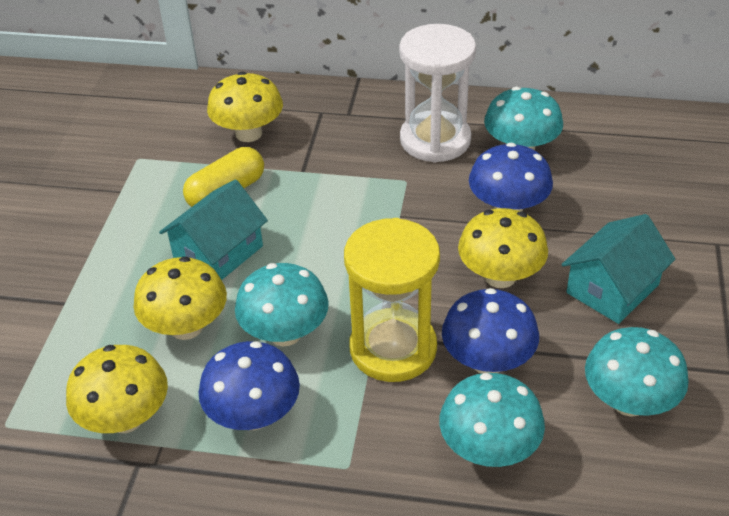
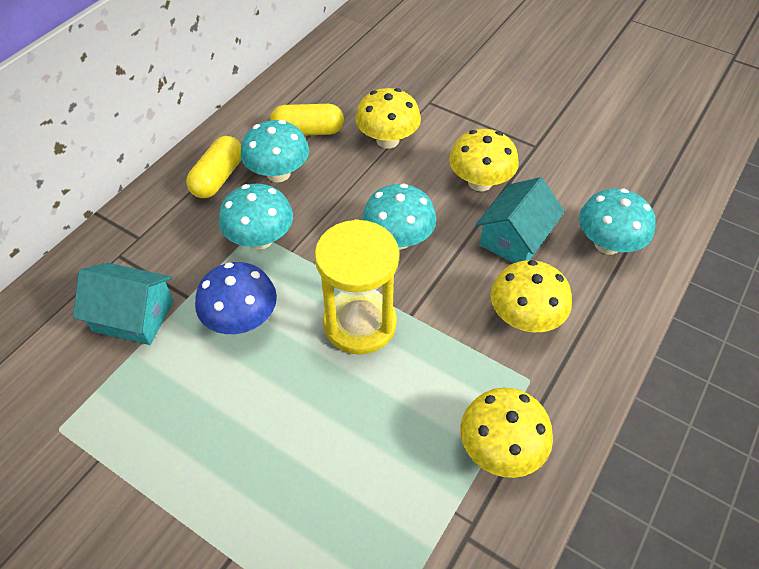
blue mushroom: 3 -> 1
white hourglass: 1 -> 0
yellow capsule: 1 -> 2

